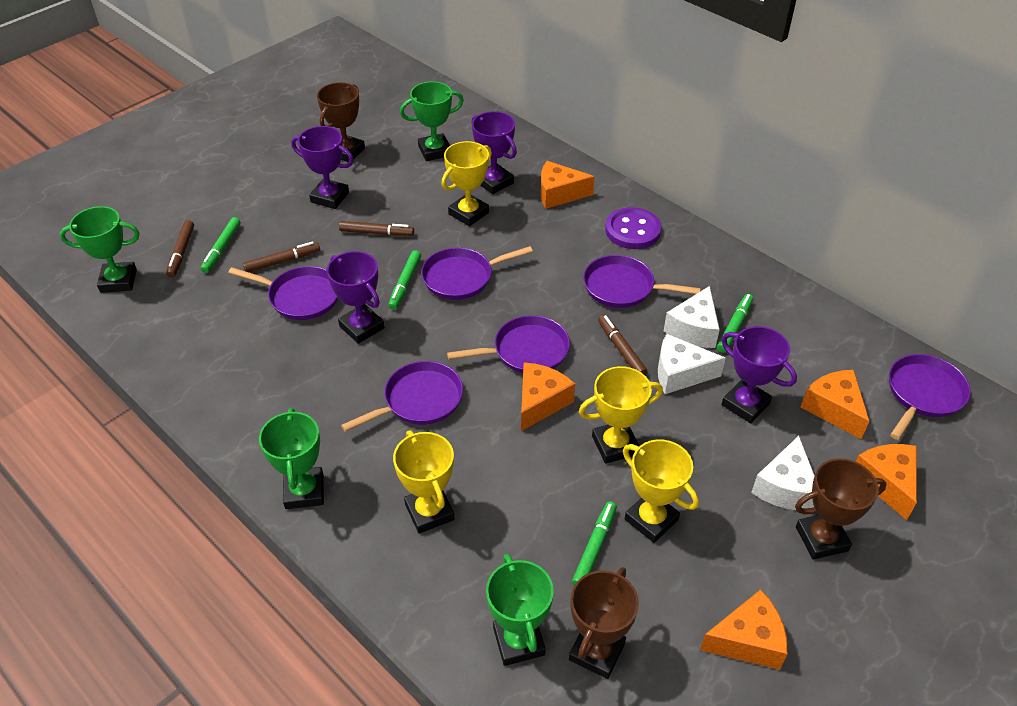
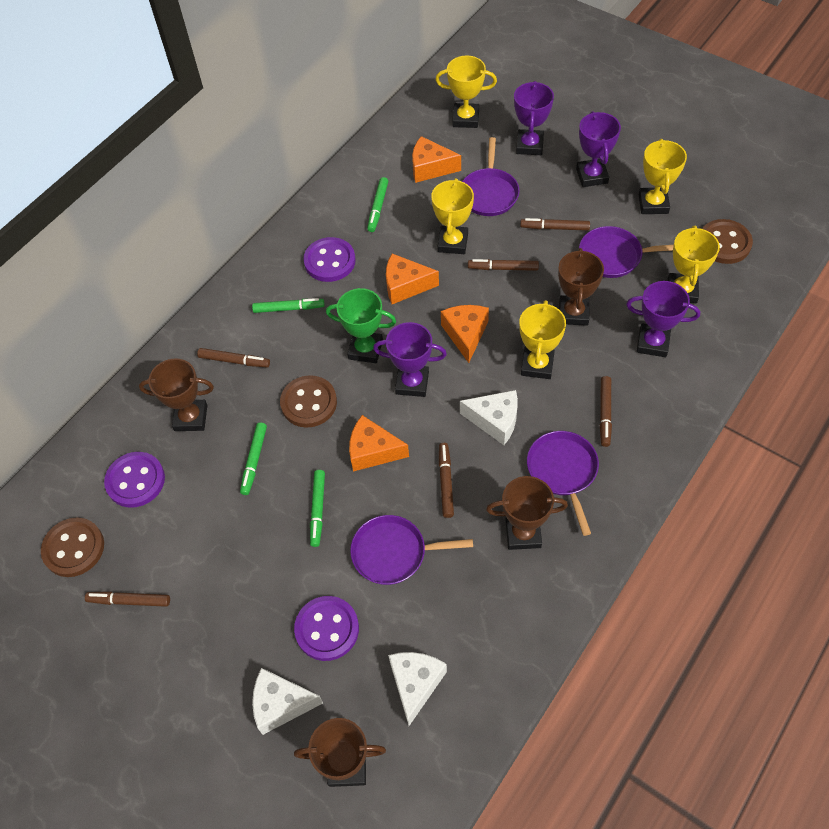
brown button: 0 -> 3
brown marker: 4 -> 6
brown trophy: 3 -> 4
green trophy: 4 -> 1
orange cheese: 5 -> 4
purple button: 1 -> 3
purple pan: 6 -> 4
yellow trophy: 4 -> 5

